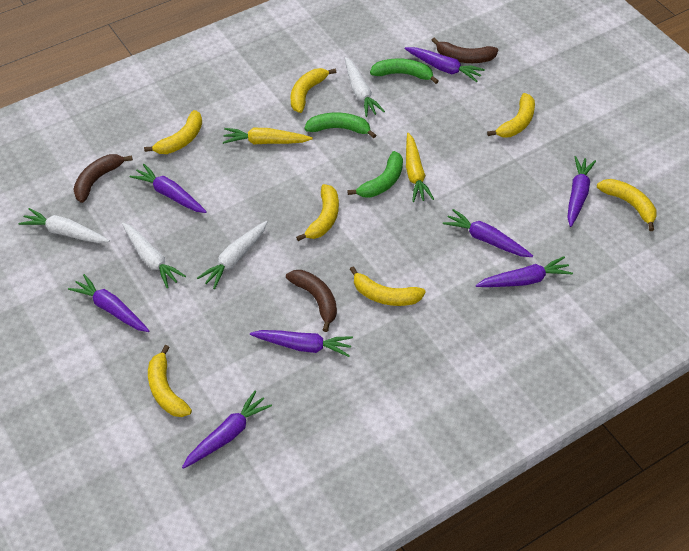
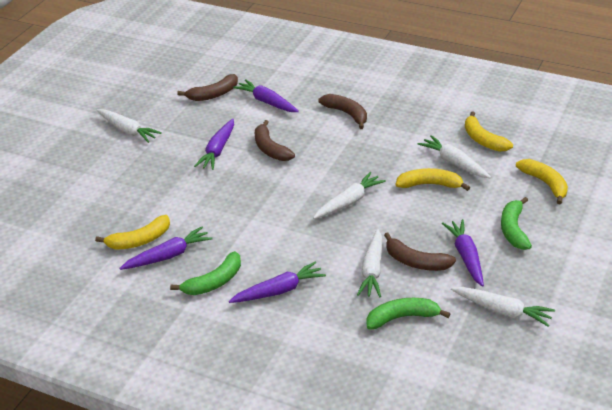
brown banana: 3 -> 4
purple carrot: 8 -> 5
white carrot: 4 -> 5
yellow banana: 7 -> 4
yellow carrot: 2 -> 0

